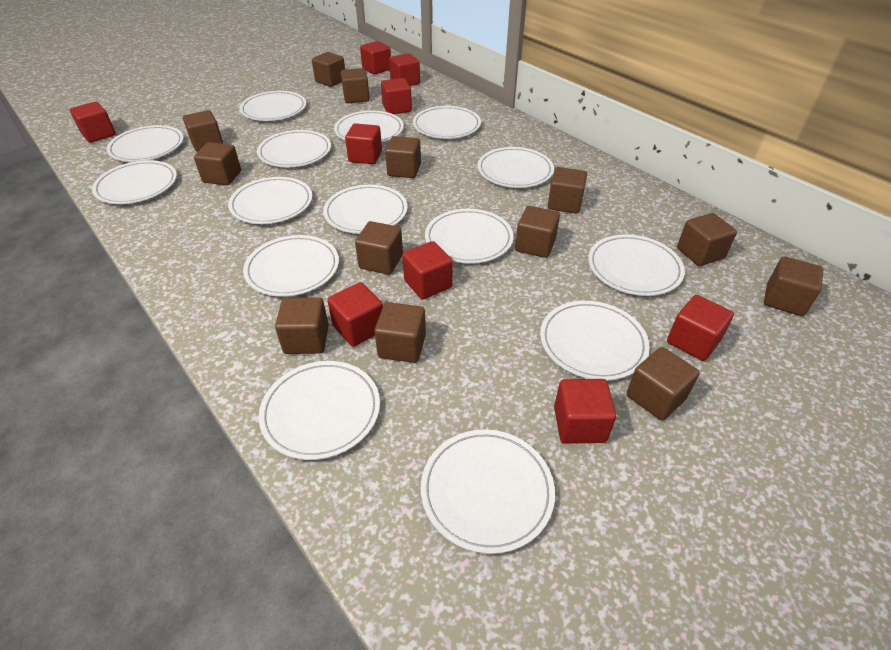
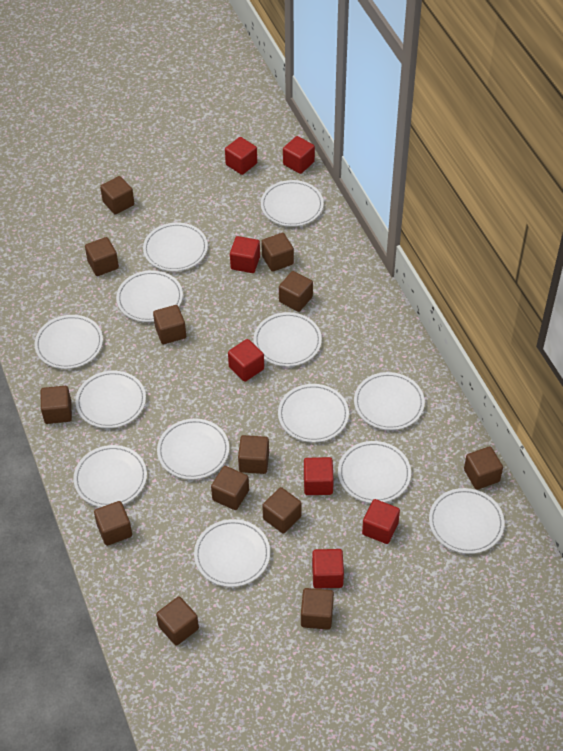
red cube: 9 -> 7
white plate: 15 -> 13

